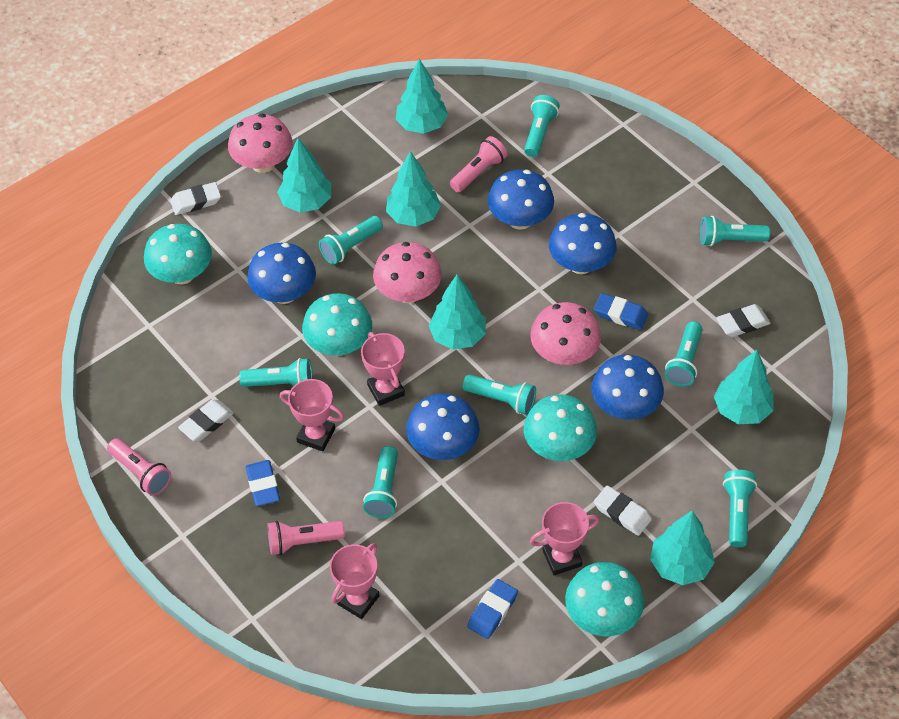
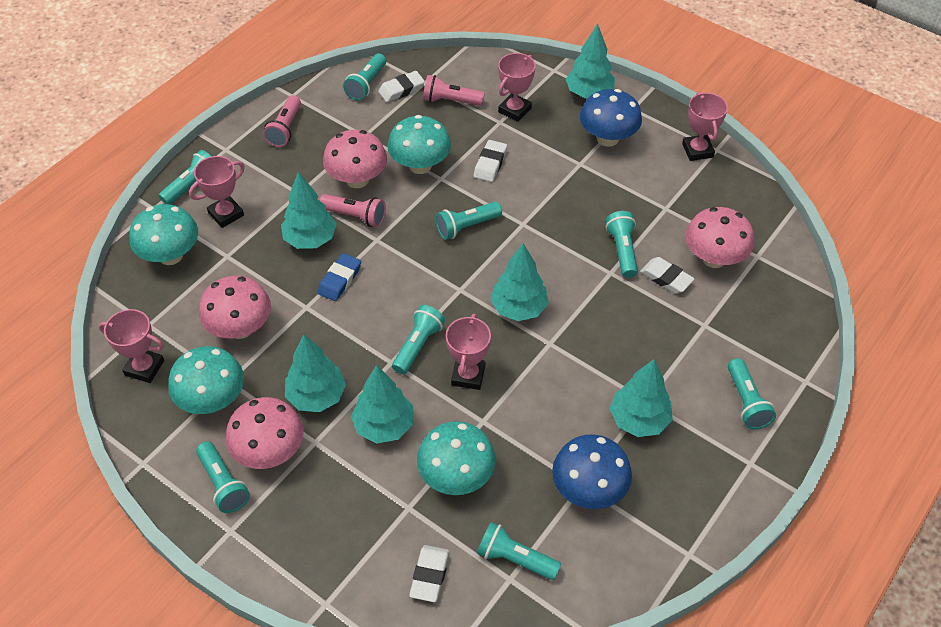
blue eraser: 3 -> 1
blue mushroom: 5 -> 2
pink mushroom: 3 -> 4
pink trophy: 4 -> 5

